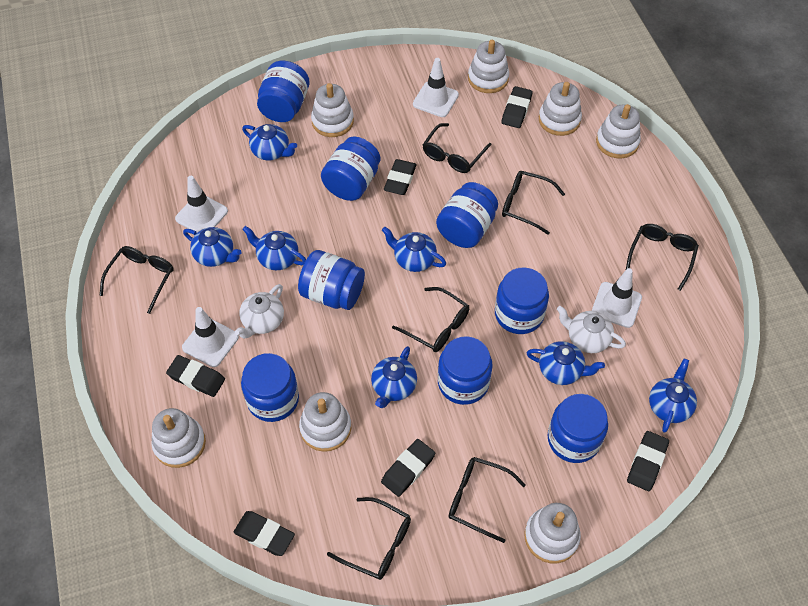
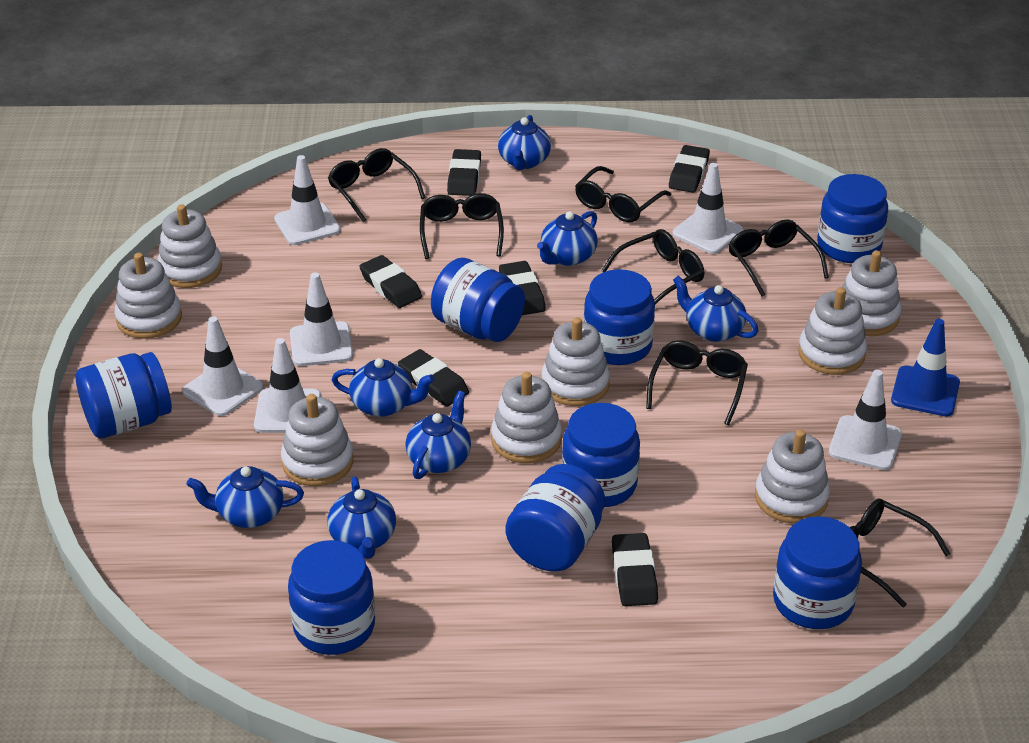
blue traffic cone: 0 -> 1
white stacking toy: 7 -> 8
white teapot: 2 -> 0
white traffic cone: 4 -> 6

